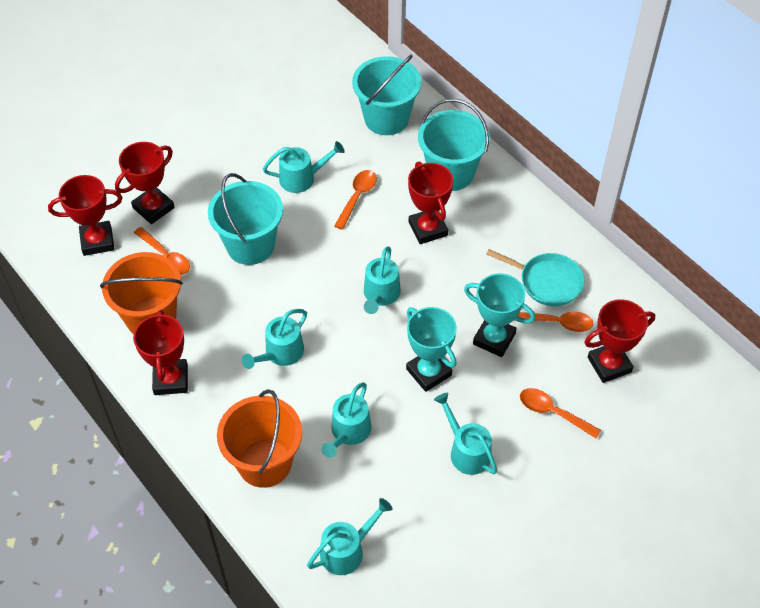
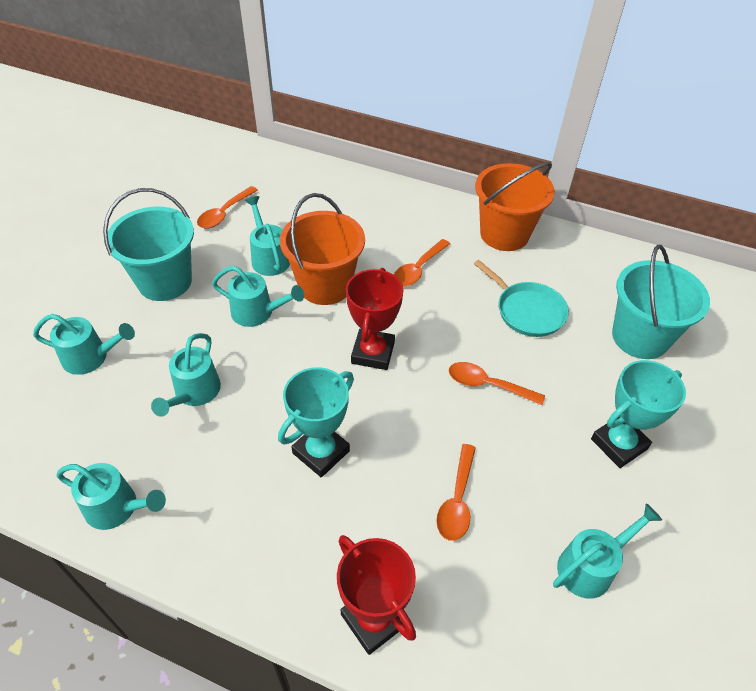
red trophy: 5 -> 2
turquoise bucket: 3 -> 2

